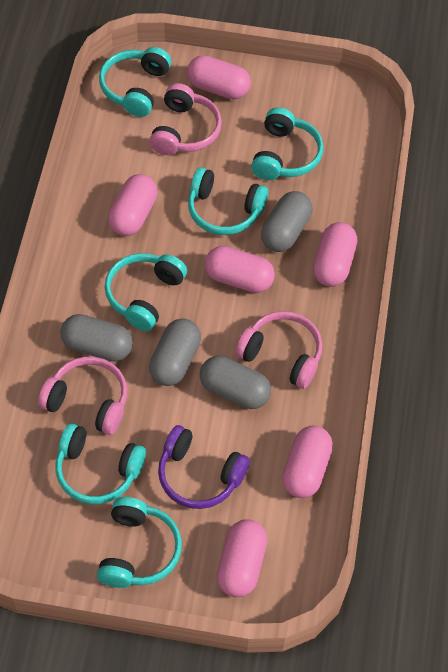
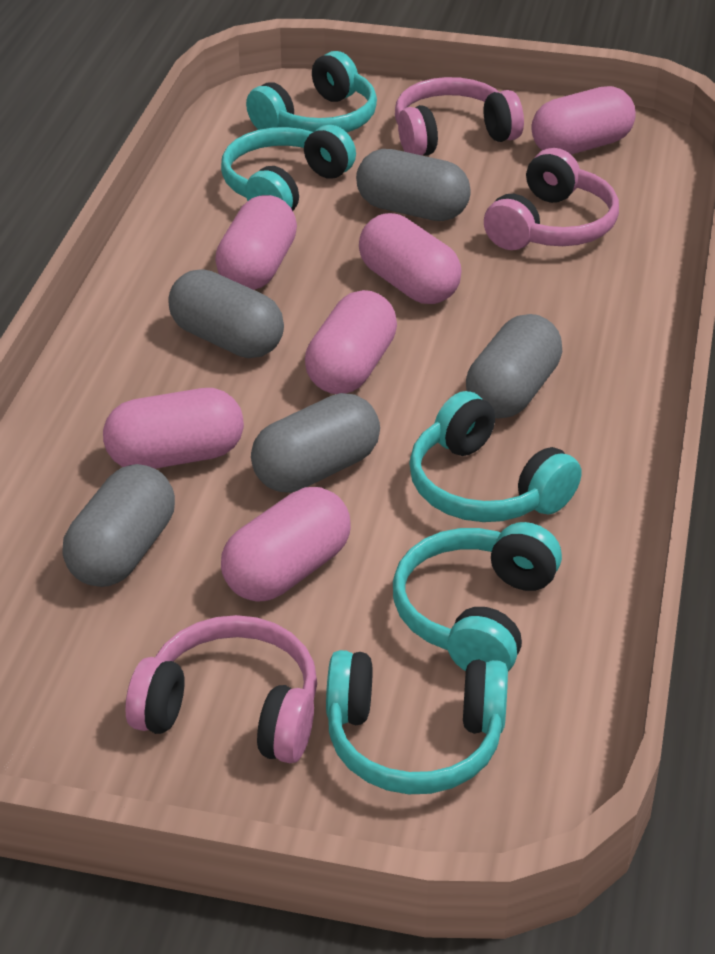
grey capsule: 4 -> 5
purple headphones: 1 -> 0
turquoise headphones: 6 -> 5

